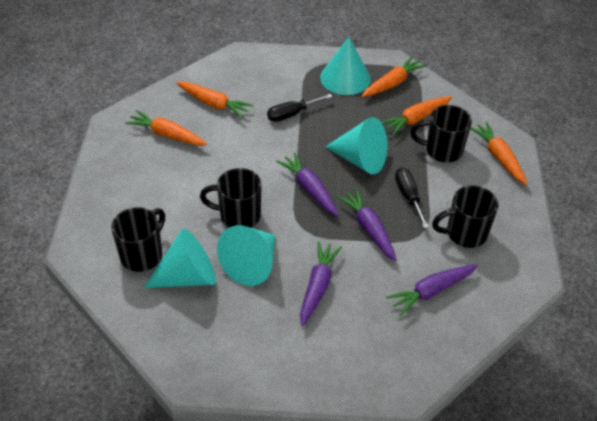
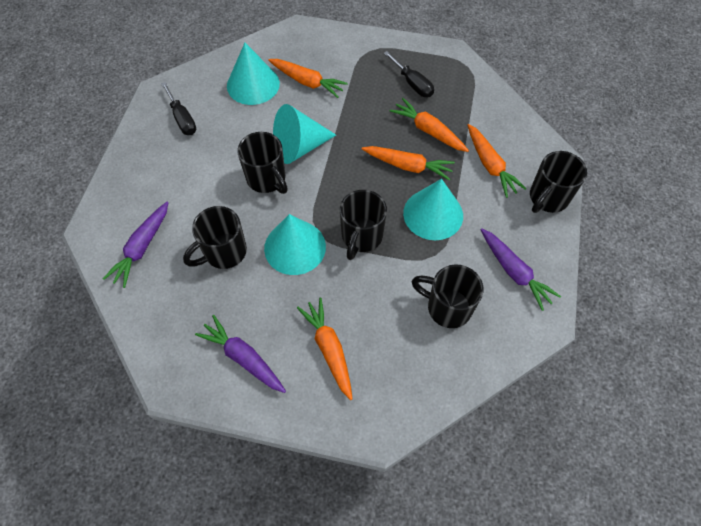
black mug: 4 -> 5
purple carrot: 4 -> 3

